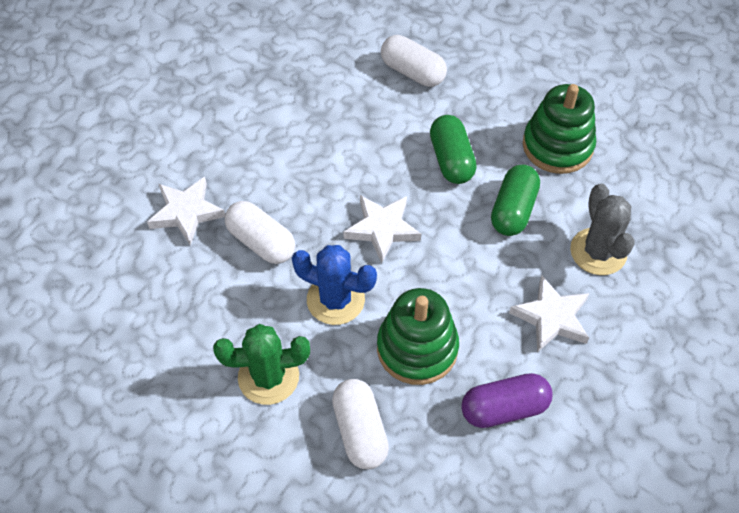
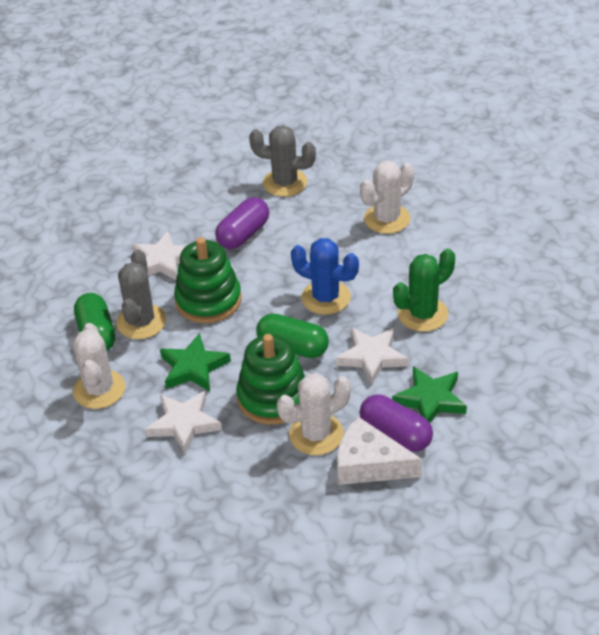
green star: 0 -> 2
grey cactus: 1 -> 2
purple capsule: 1 -> 2
white cactus: 0 -> 3
white capsule: 3 -> 0
white cheese: 0 -> 1

